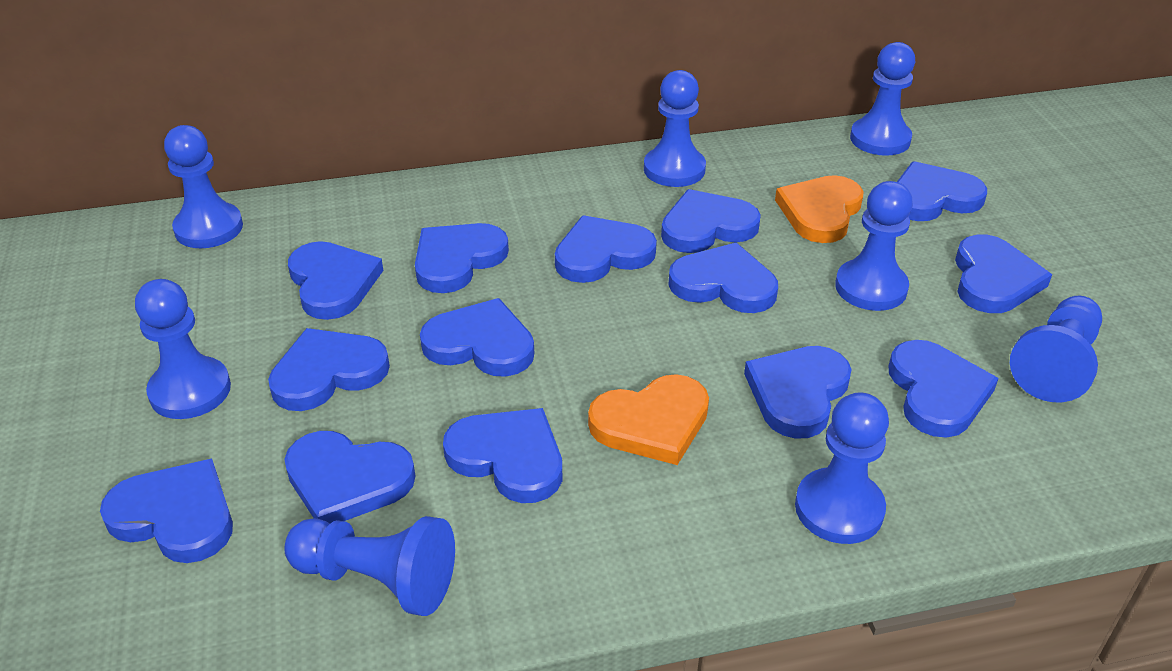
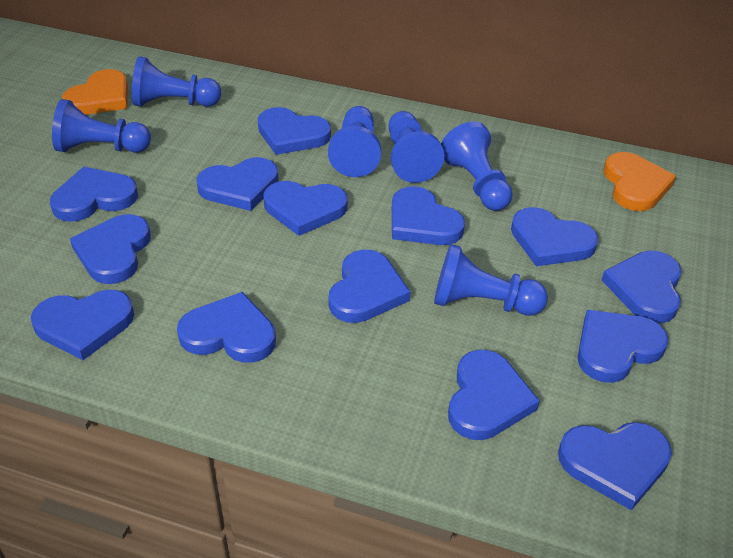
blue pawn: 8 -> 6

